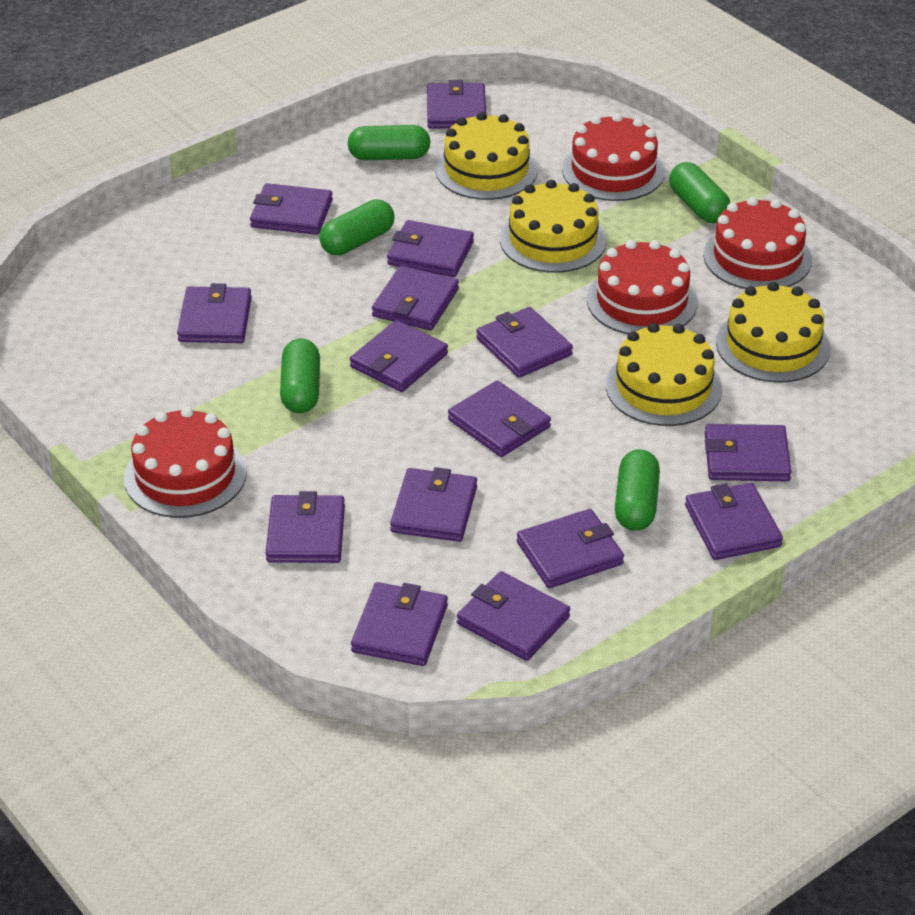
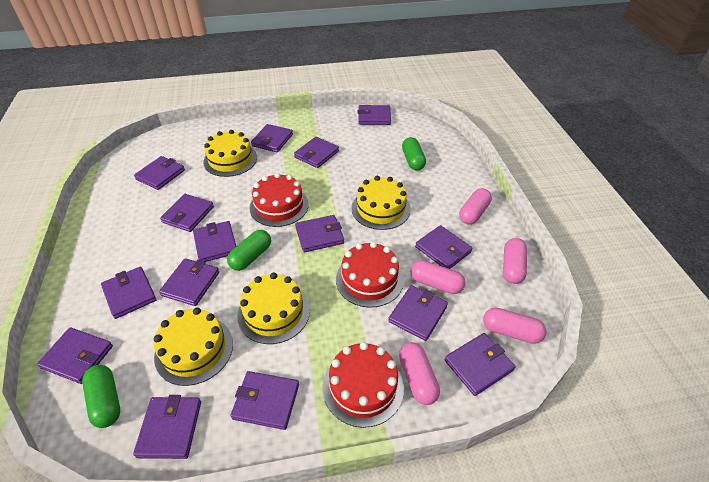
green capsule: 5 -> 3
pink capsule: 0 -> 5
red cake: 4 -> 3

